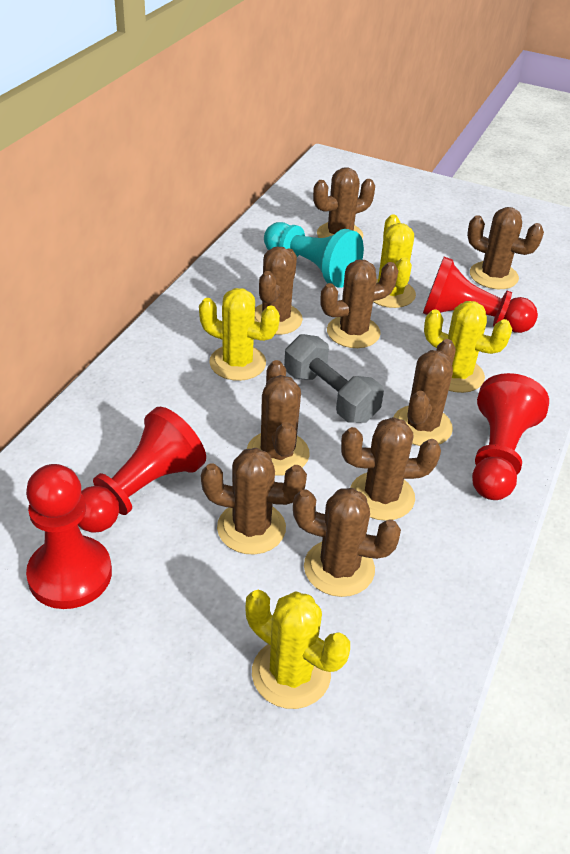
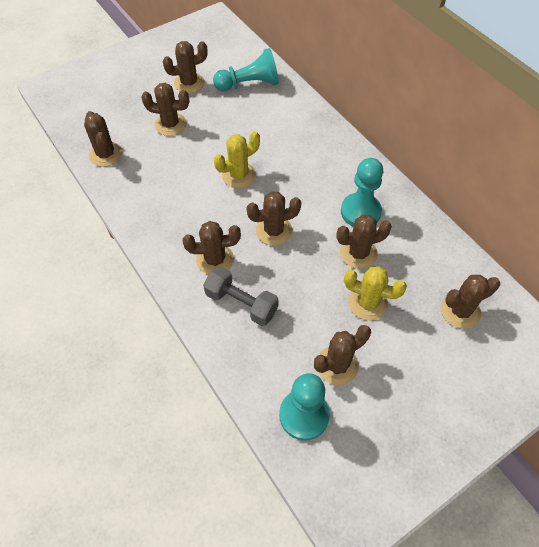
brown cactus: 9 -> 8
red pawn: 4 -> 0
turquoise pawn: 1 -> 3
yellow cactus: 4 -> 2

